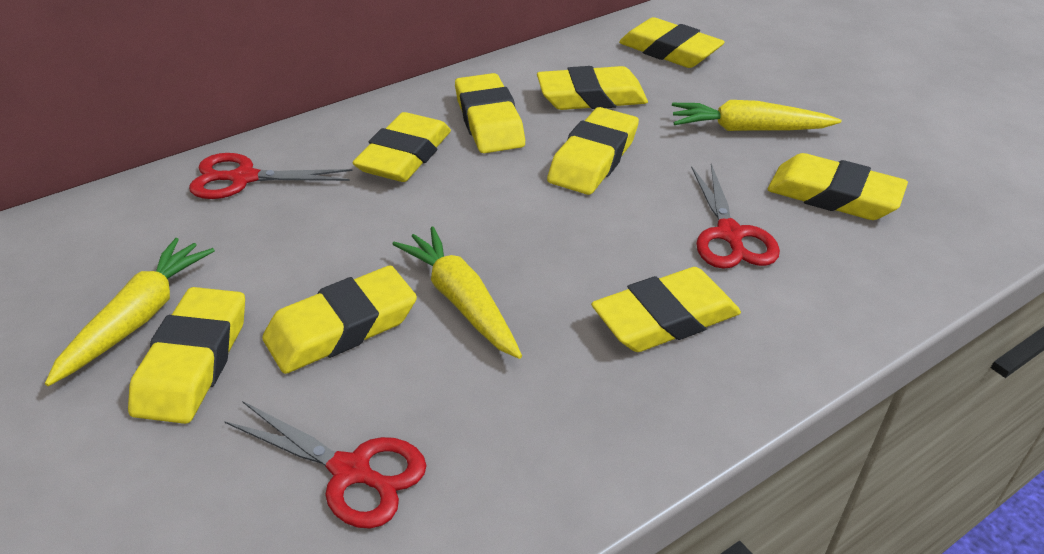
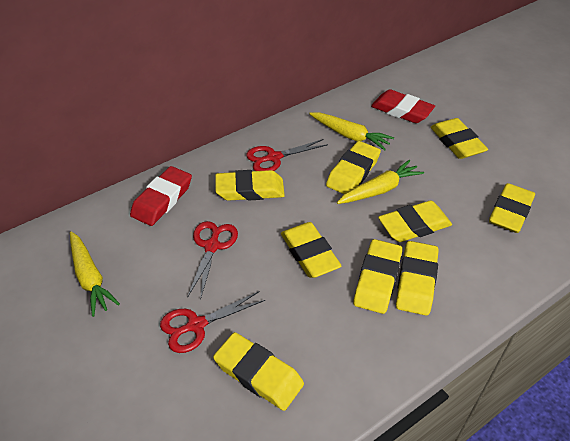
red eraser: 0 -> 2

